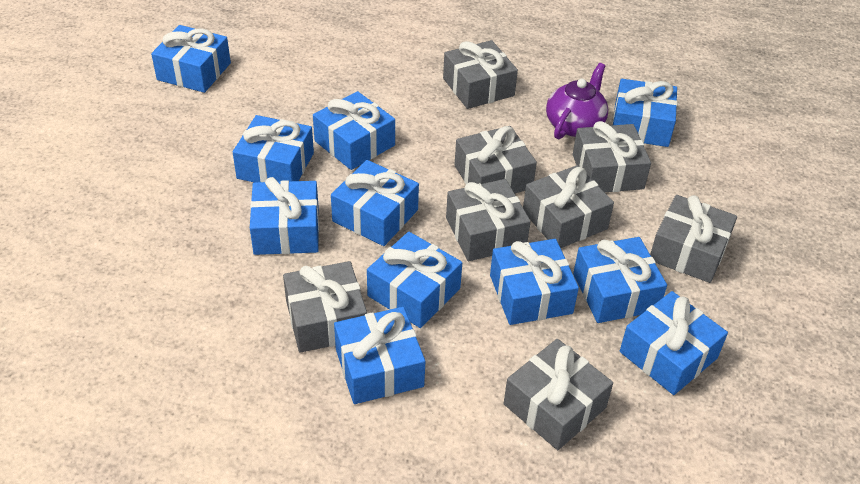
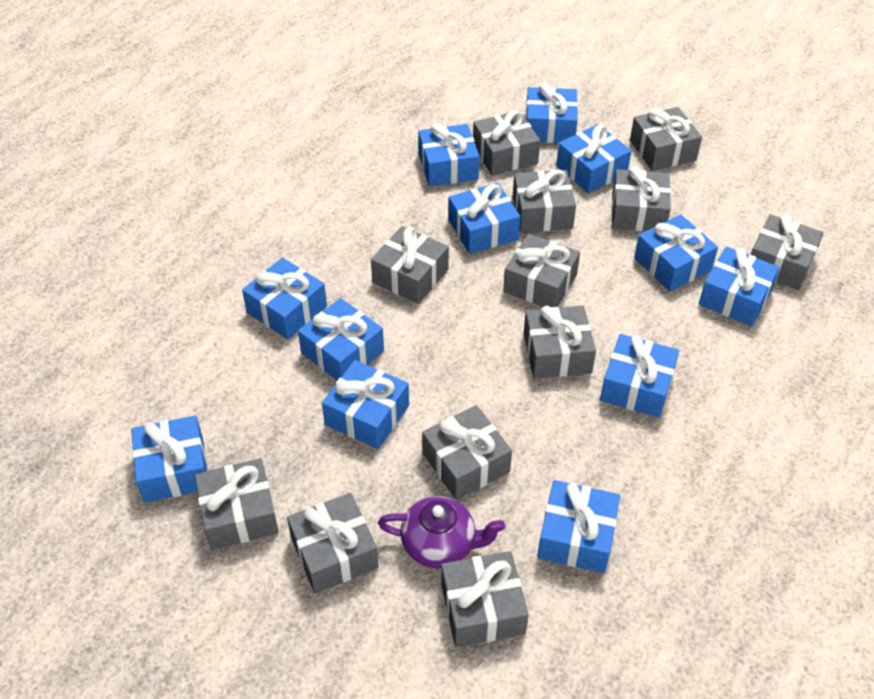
blue gift: 11 -> 12
grey gift: 8 -> 12

